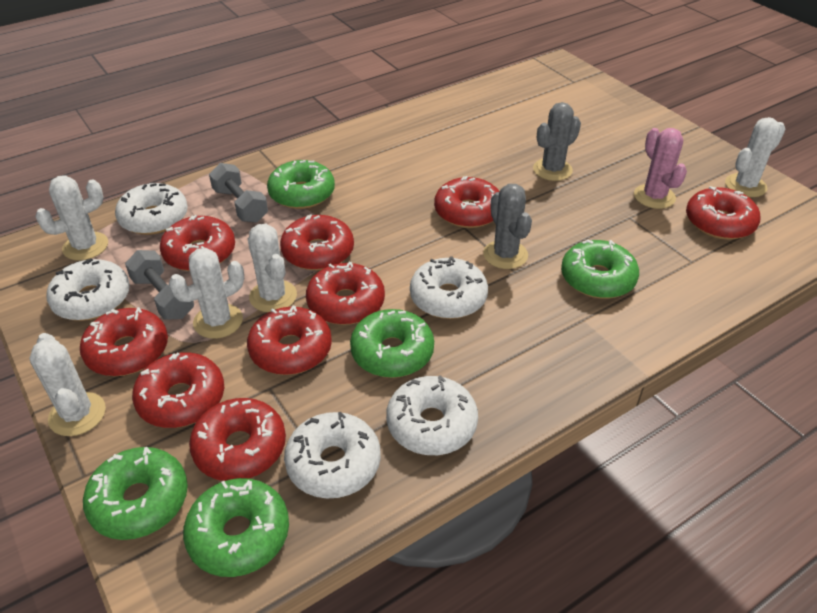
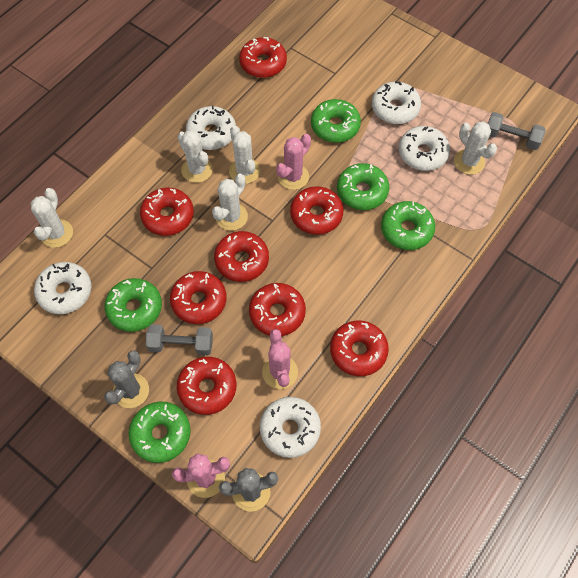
pink cactus: 1 -> 3
red donut: 9 -> 8

